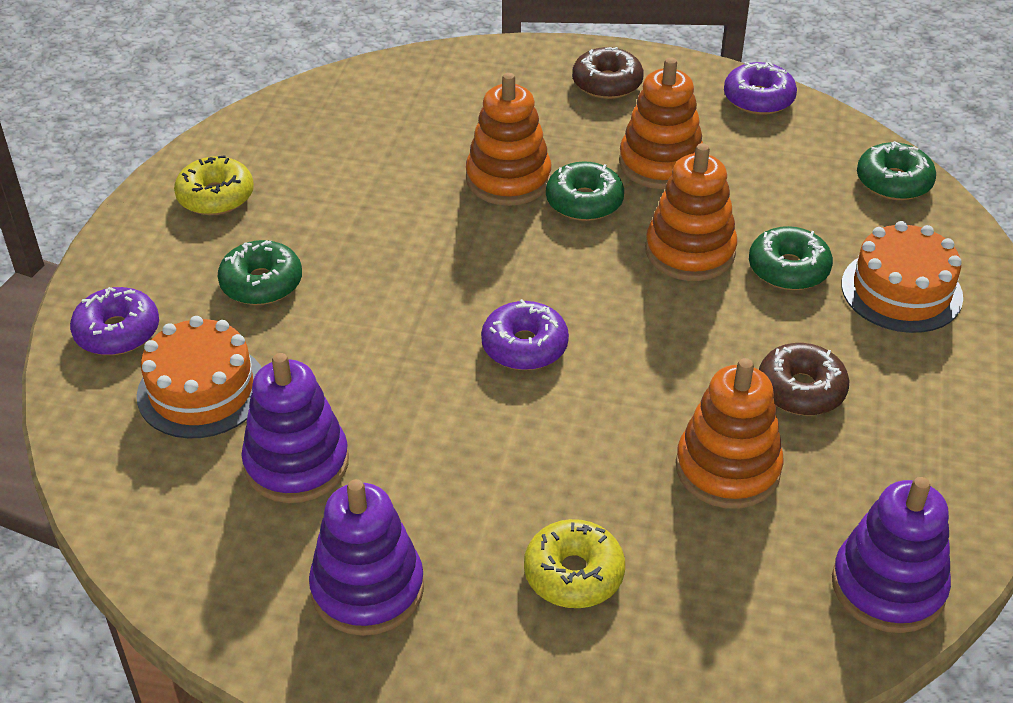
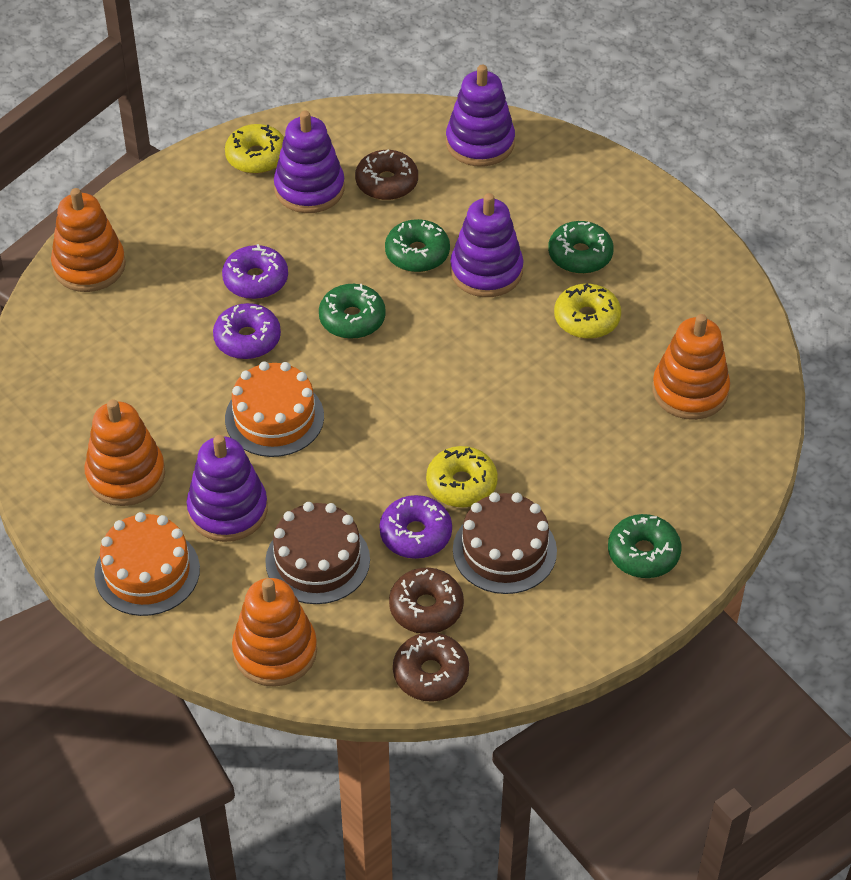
brown cake: 0 -> 2
brown donut: 2 -> 3
purple stacking toy: 3 -> 4
yellow donut: 2 -> 3

